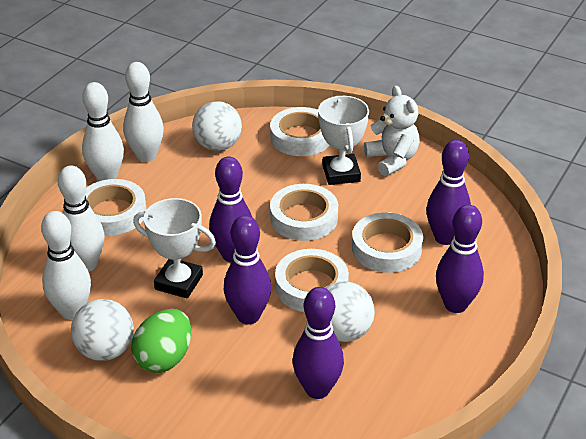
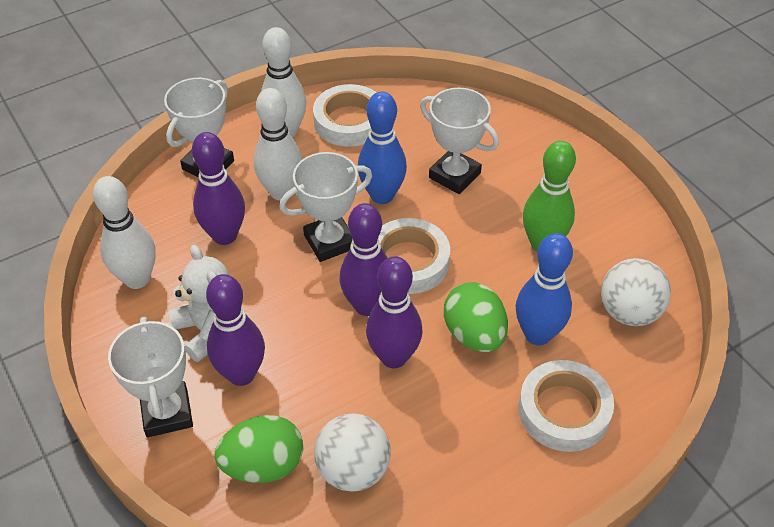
blue bowling pin: 0 -> 2
green bowling pin: 0 -> 1
green egg: 1 -> 2
purple bowling pin: 5 -> 4
white ball: 3 -> 2
white bowling pin: 4 -> 3
white tape: 5 -> 3
white trophy: 2 -> 4

